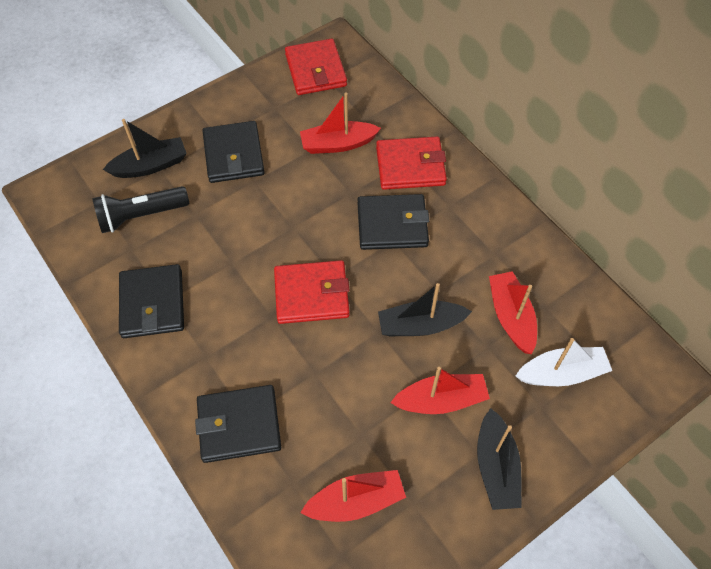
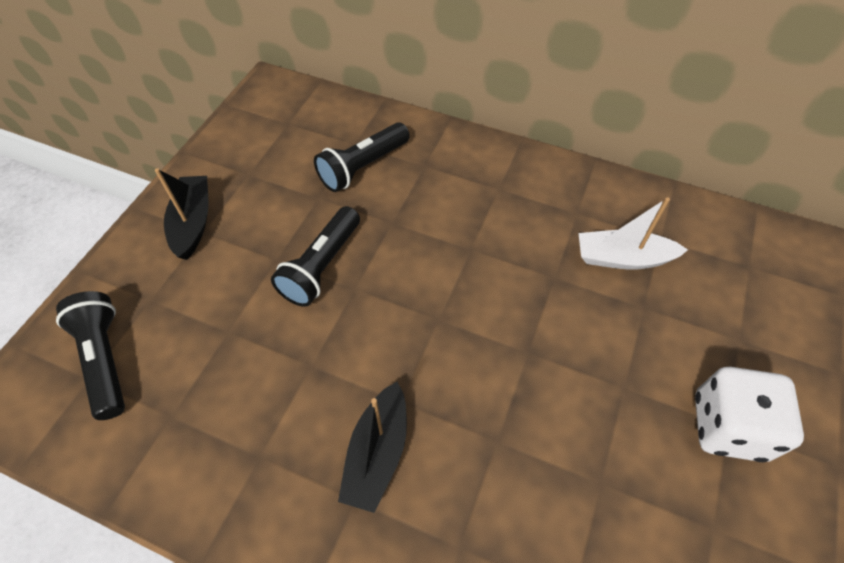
black boat: 3 -> 2
black flashlight: 1 -> 3
black wallet: 4 -> 0
red boat: 4 -> 0
red wallet: 3 -> 0
white dice: 0 -> 1

